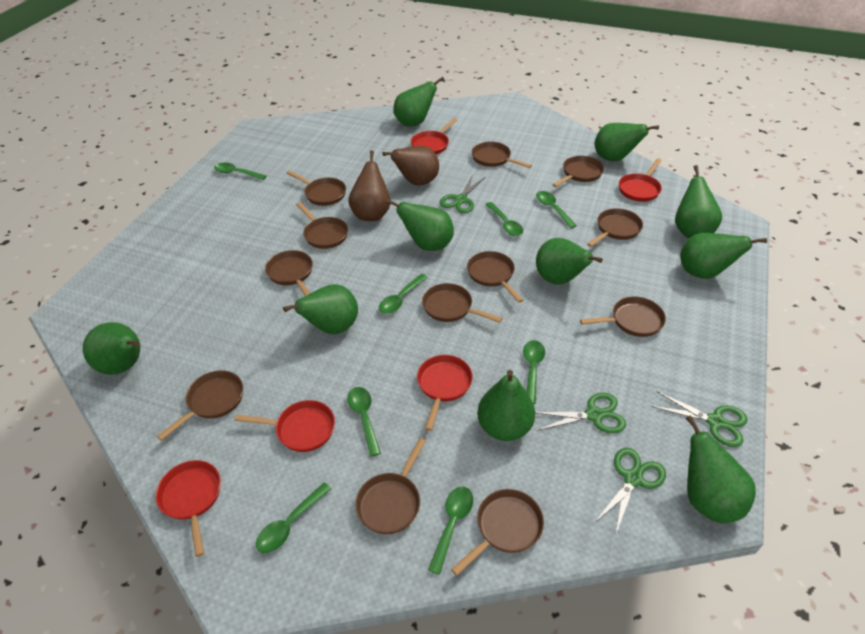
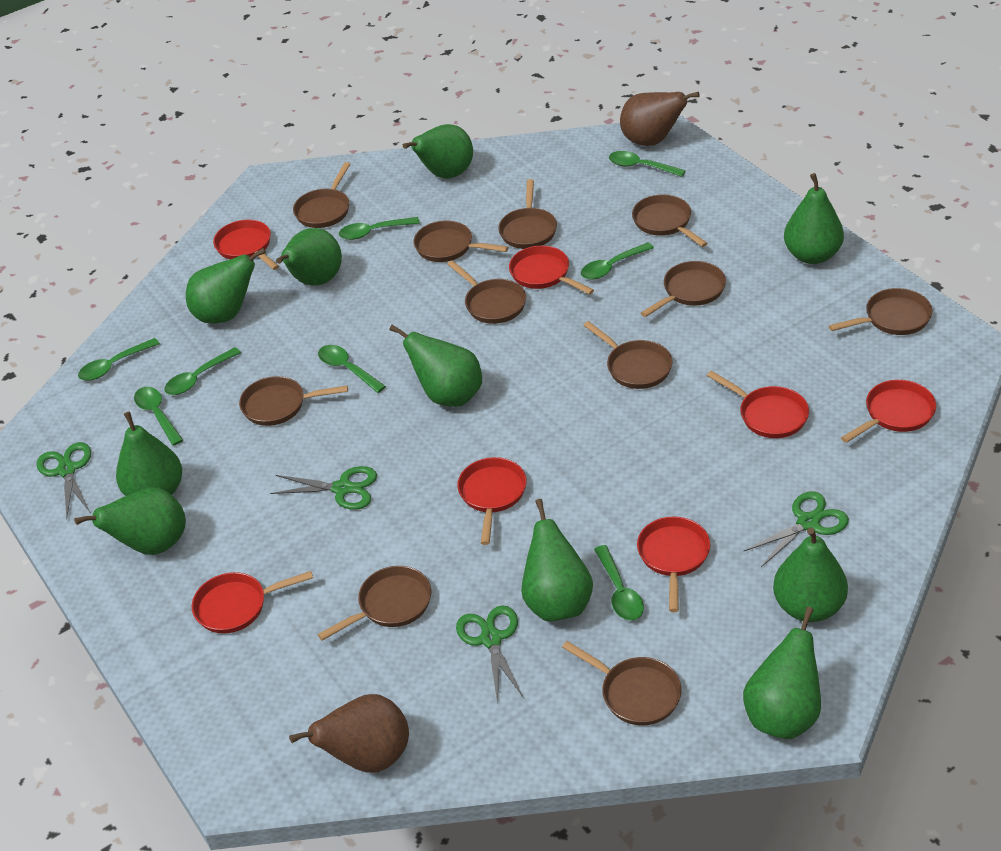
brown pan: 12 -> 11
red pan: 5 -> 7

